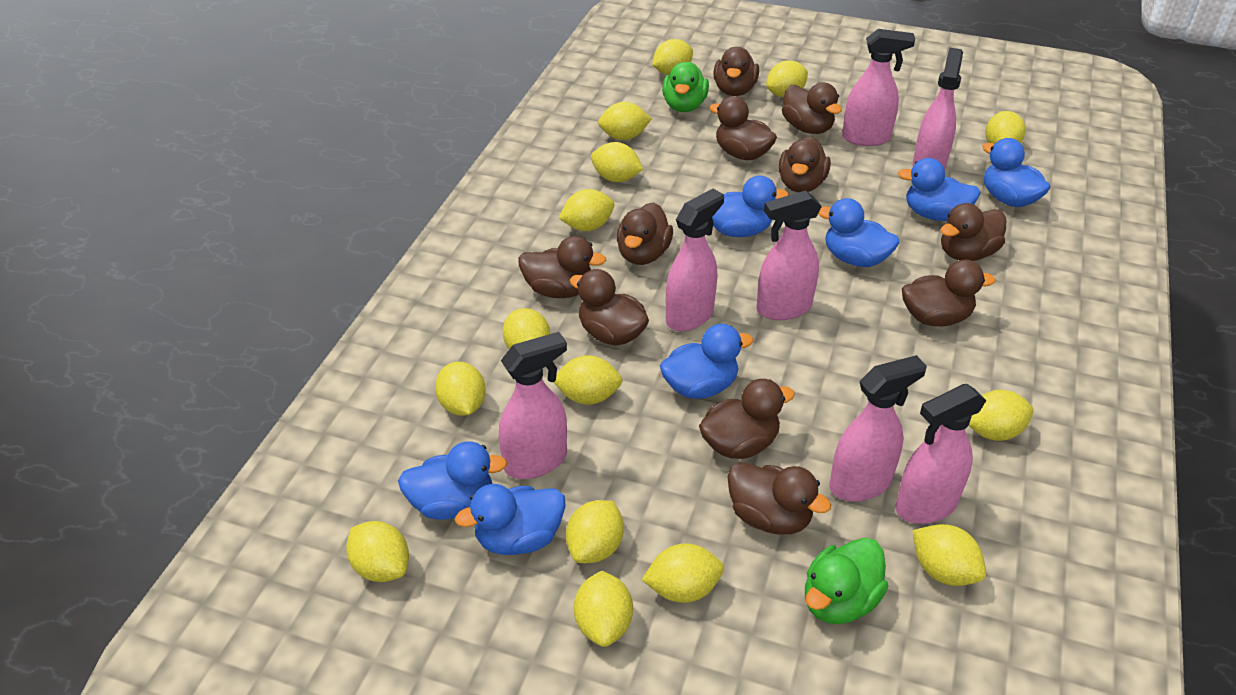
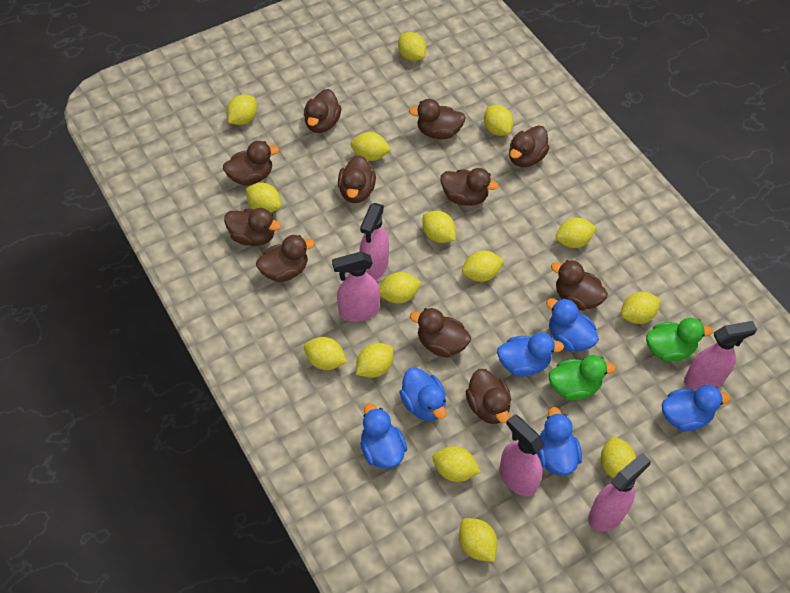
blue duck: 7 -> 6
pink spray bottle: 7 -> 5

